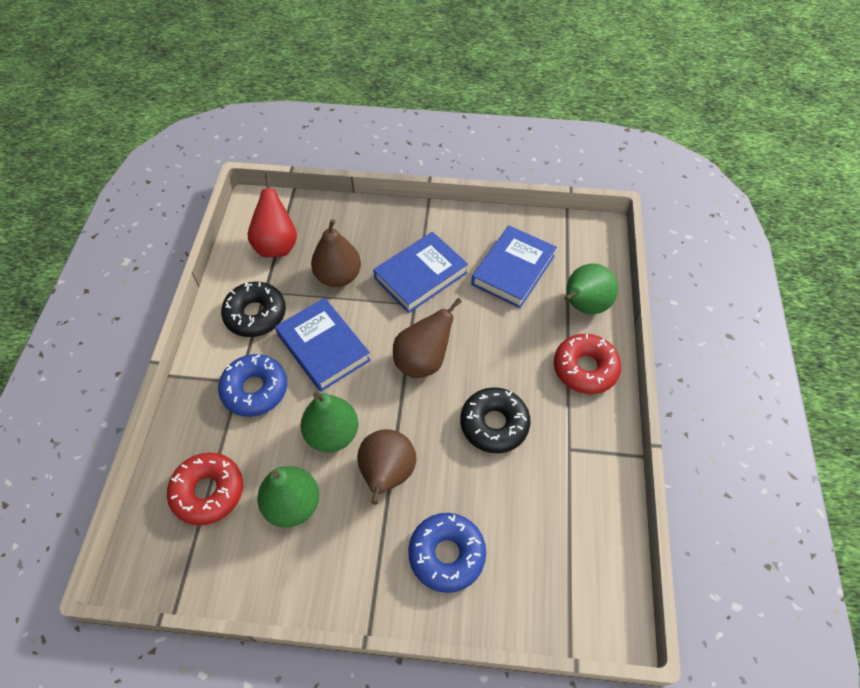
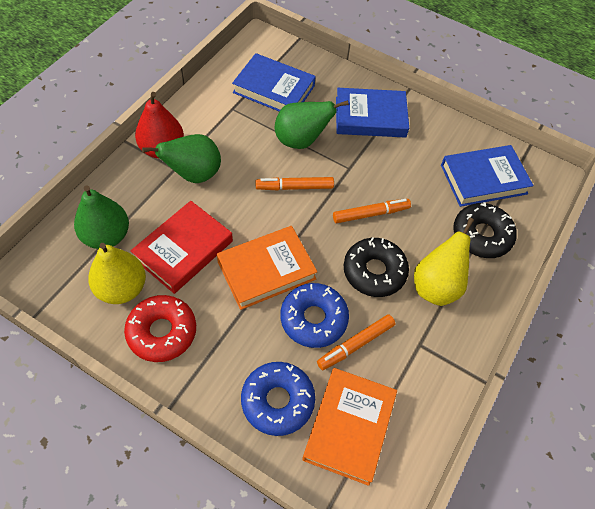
brown pear: 3 -> 0
orange book: 0 -> 2
orange marker: 0 -> 3
red book: 0 -> 1
red donut: 2 -> 1
yellow pear: 0 -> 2

